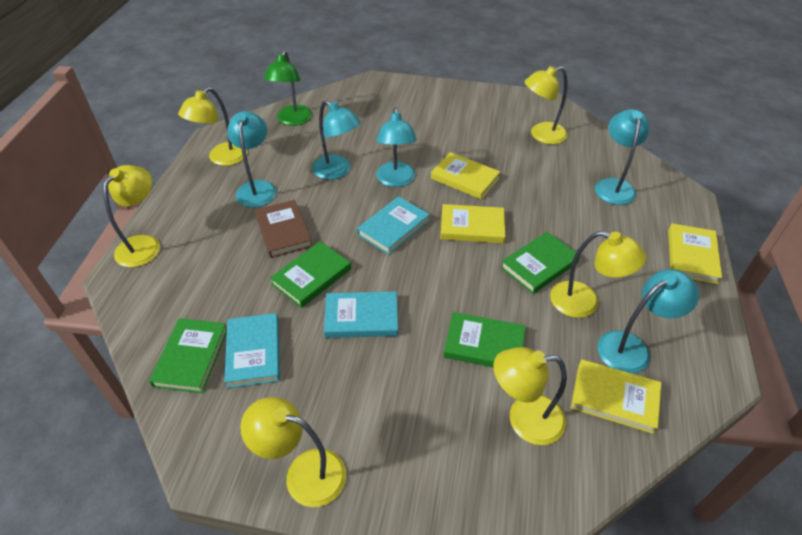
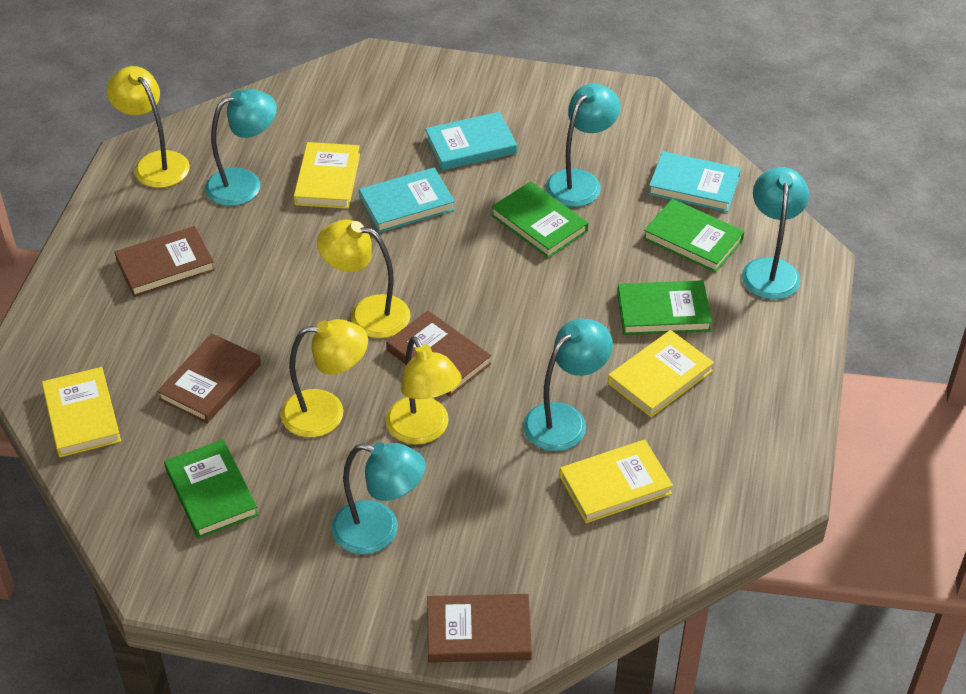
brown book: 1 -> 4
green lamp: 1 -> 0
yellow lamp: 6 -> 4

